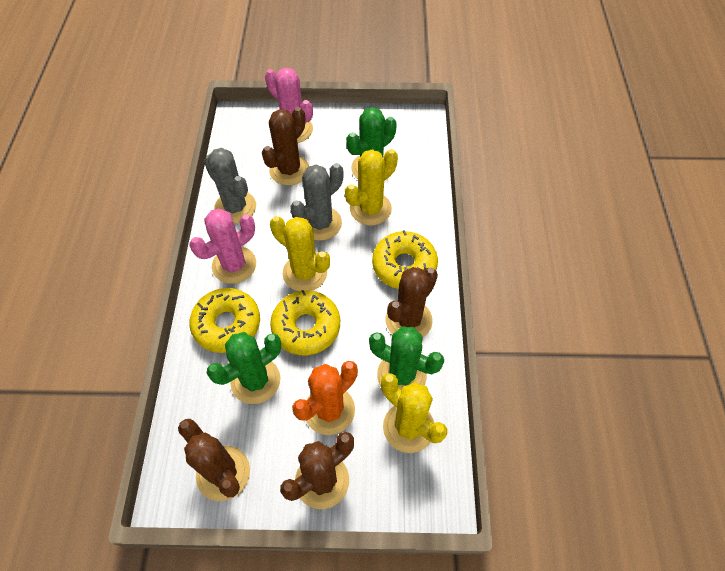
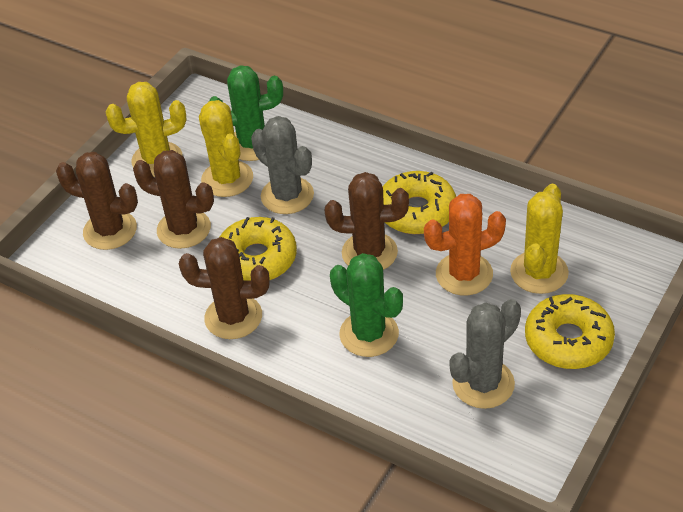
green cactus: 3 -> 2
pink cactus: 2 -> 0

